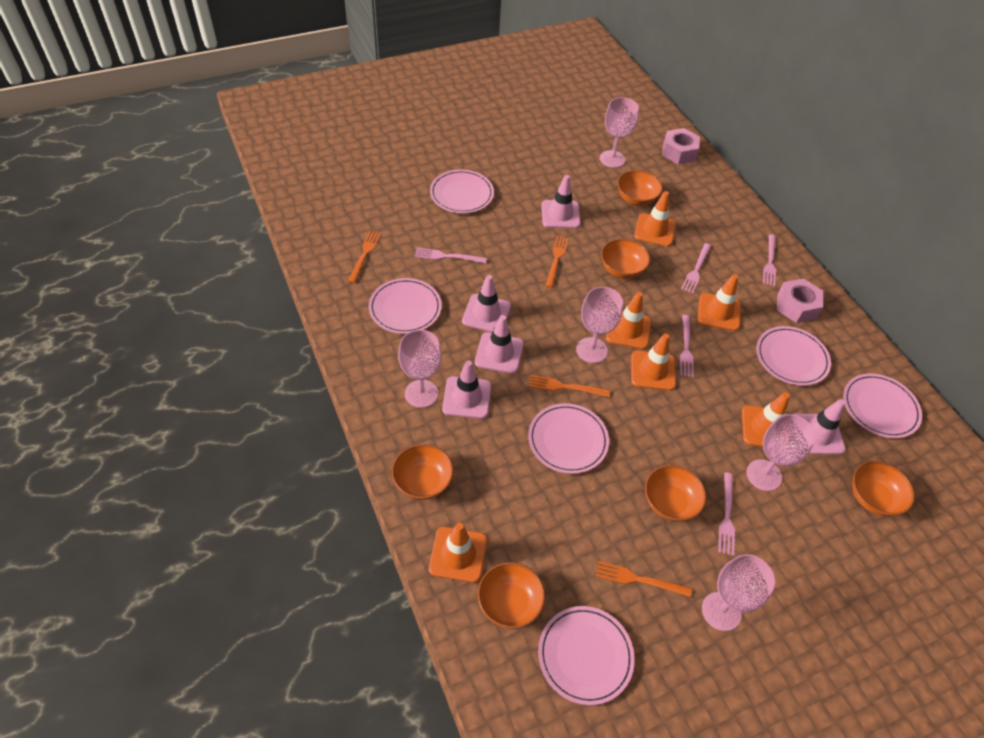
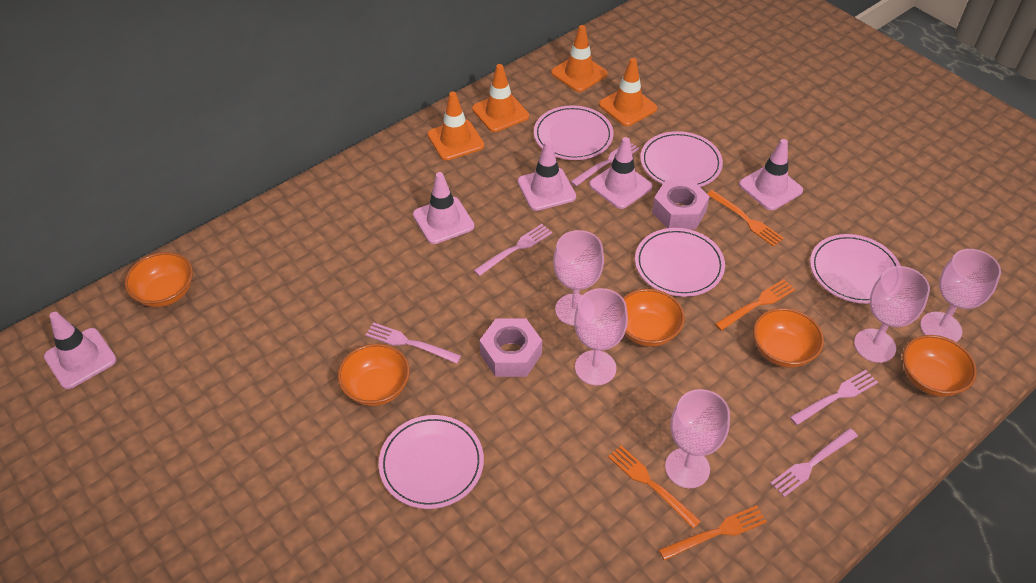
orange bowl: 6 -> 5
orange traffic cone: 6 -> 4
pink plate: 6 -> 5

